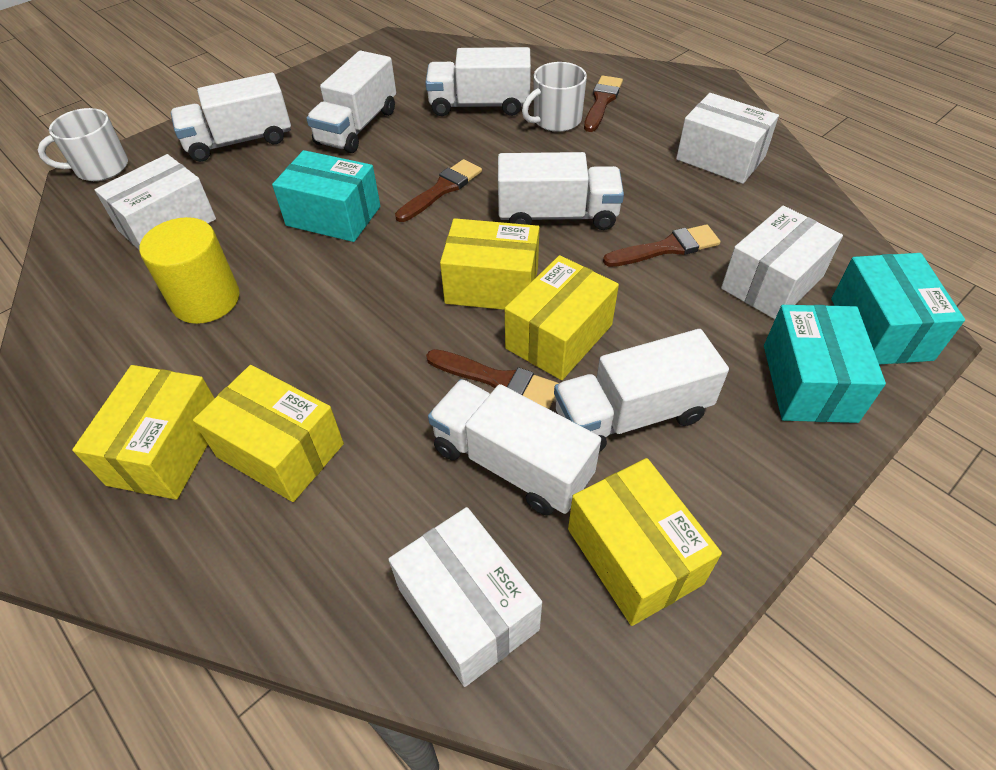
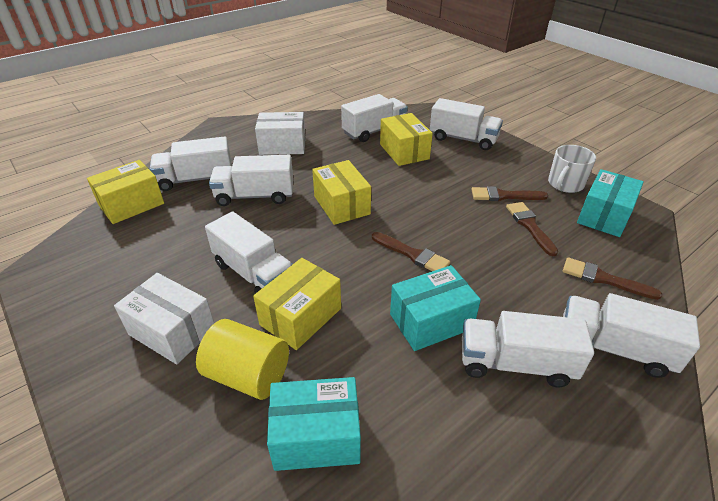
white box: 4 -> 2
white mug: 2 -> 1
white truck: 6 -> 7
yellow box: 5 -> 4

